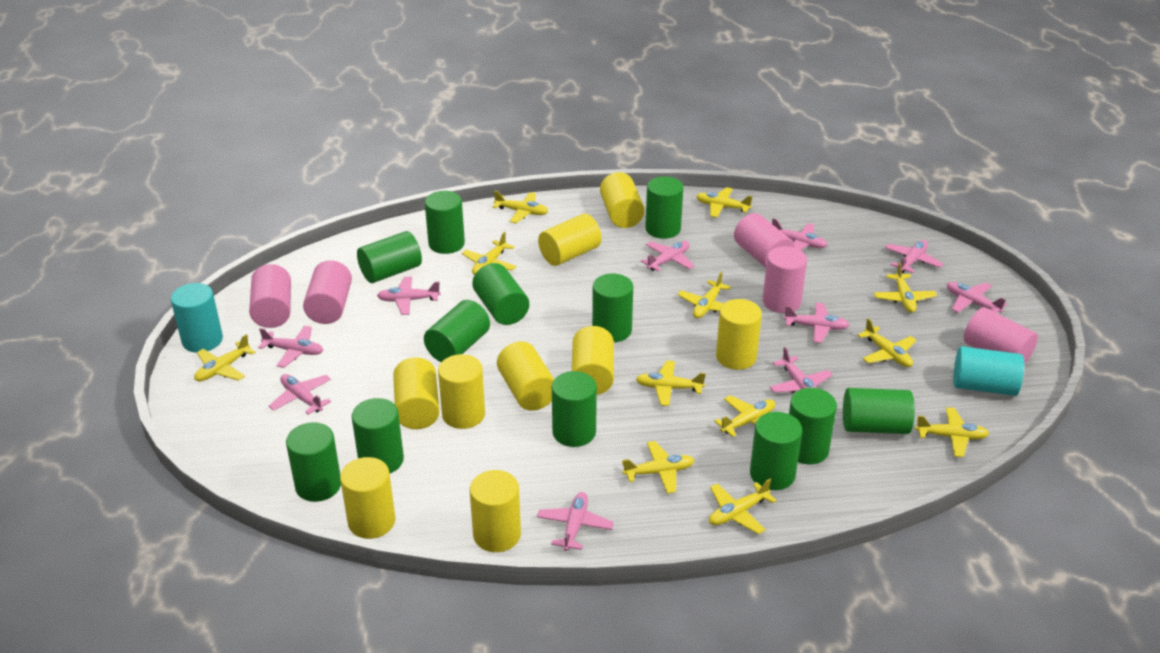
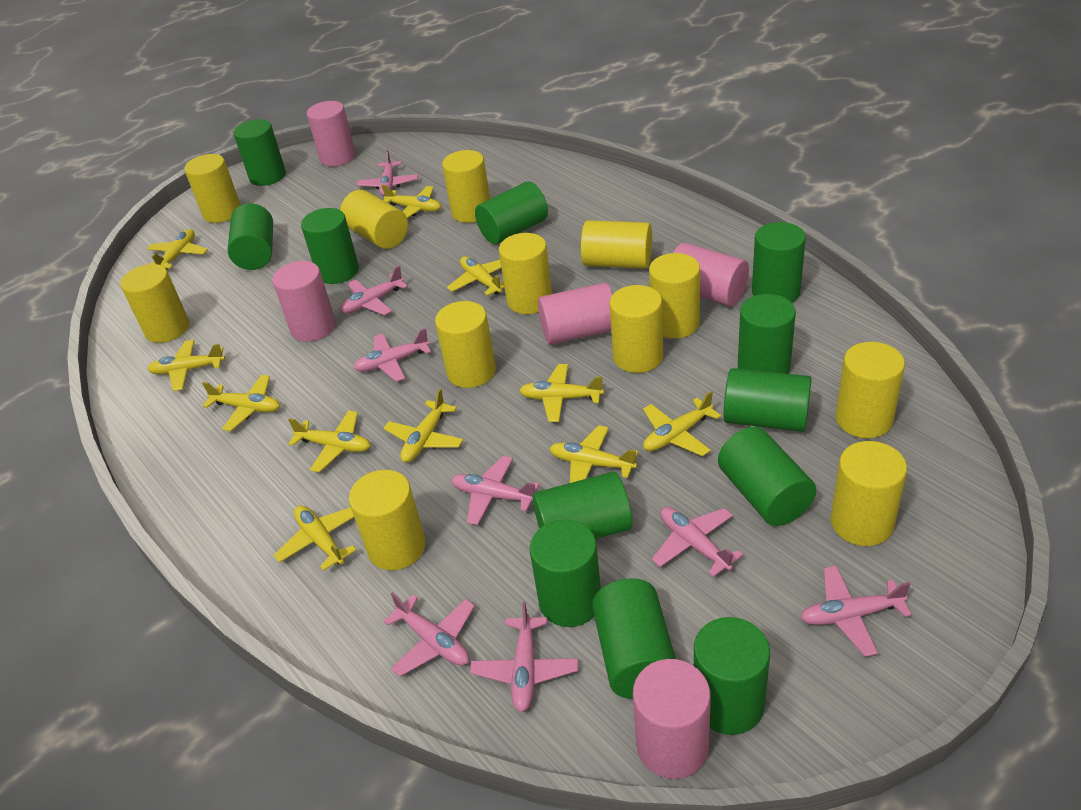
pink plane: 10 -> 8
turquoise cylinder: 2 -> 0
yellow cylinder: 9 -> 12
yellow plane: 12 -> 11

